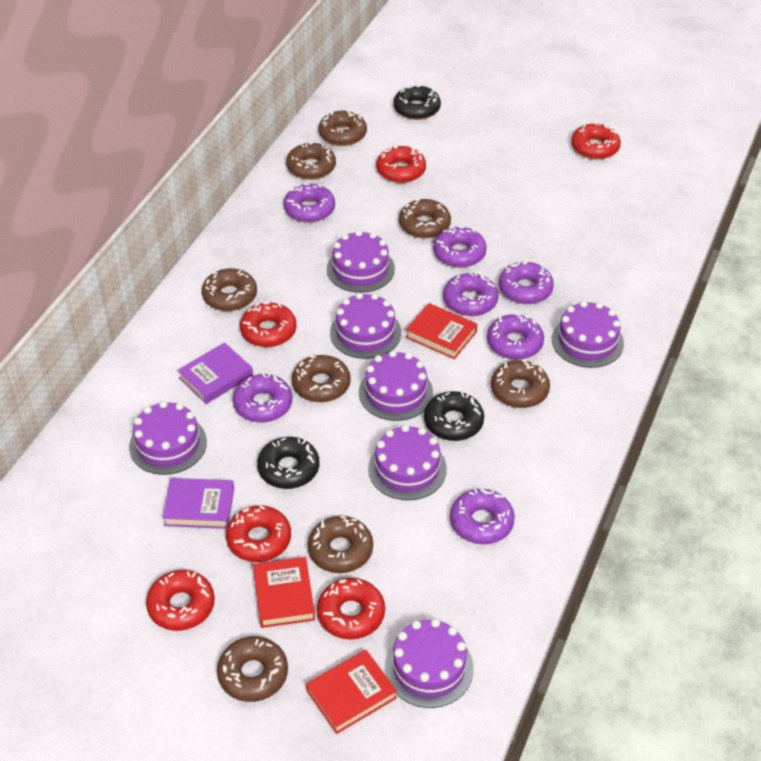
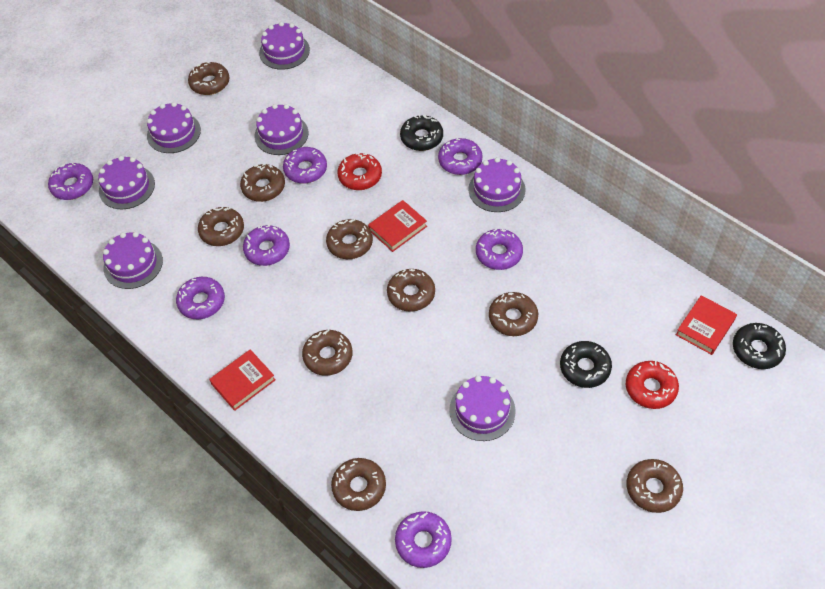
brown donut: 8 -> 9
purple book: 2 -> 0
red donut: 6 -> 2

